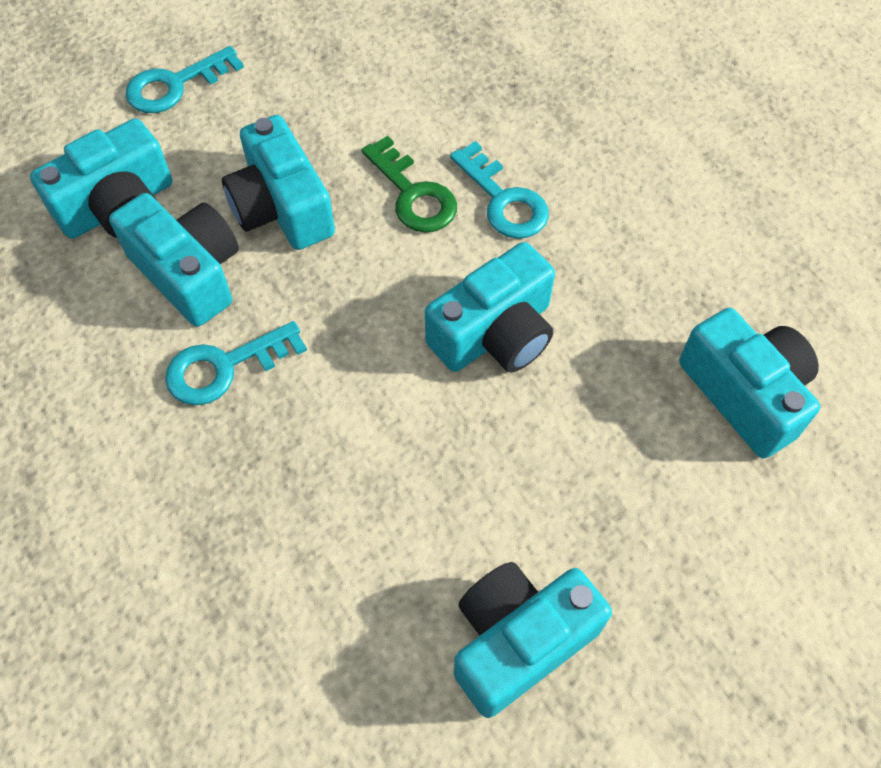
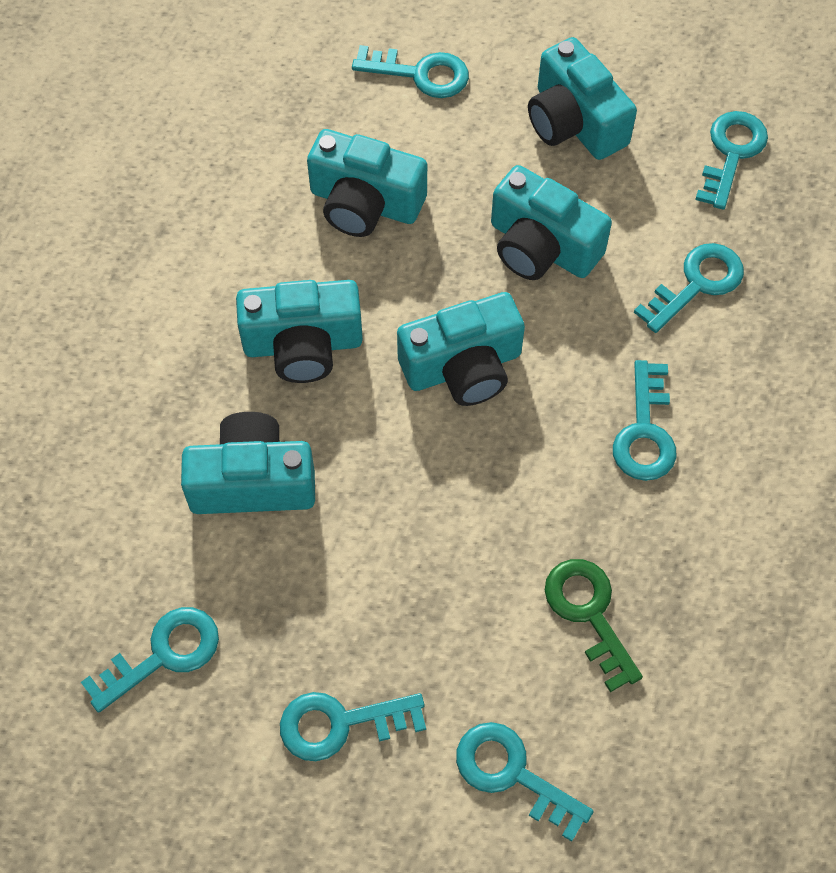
turquoise key: 3 -> 7

